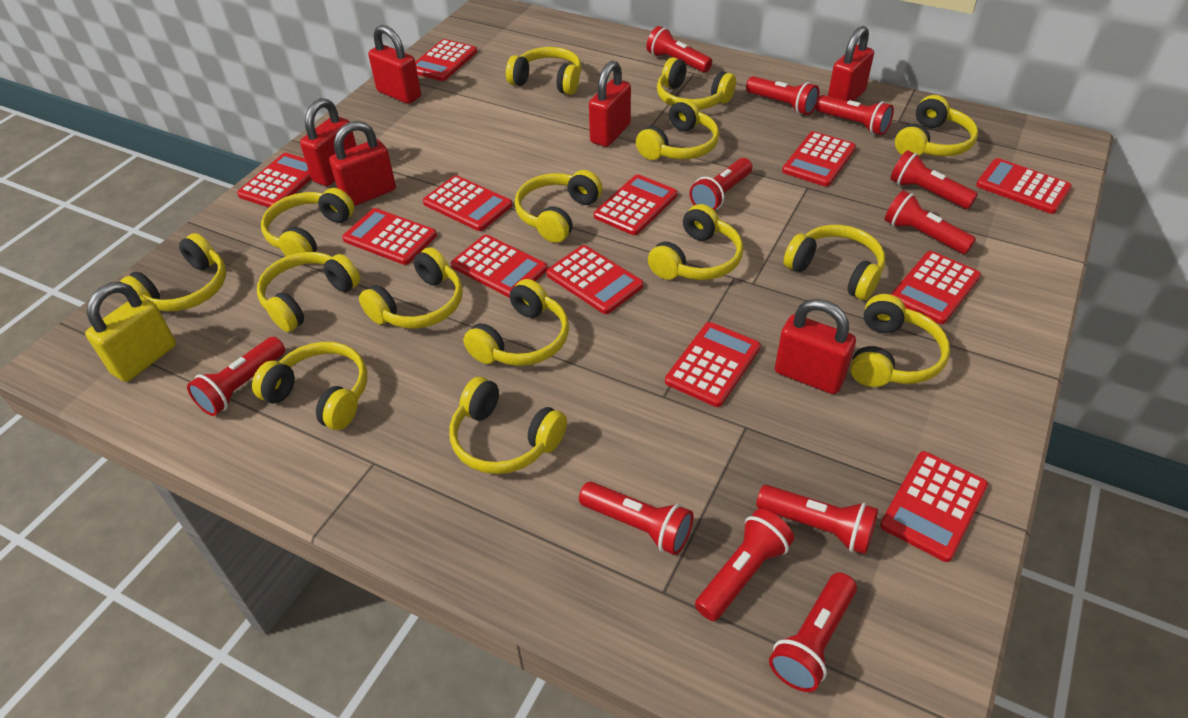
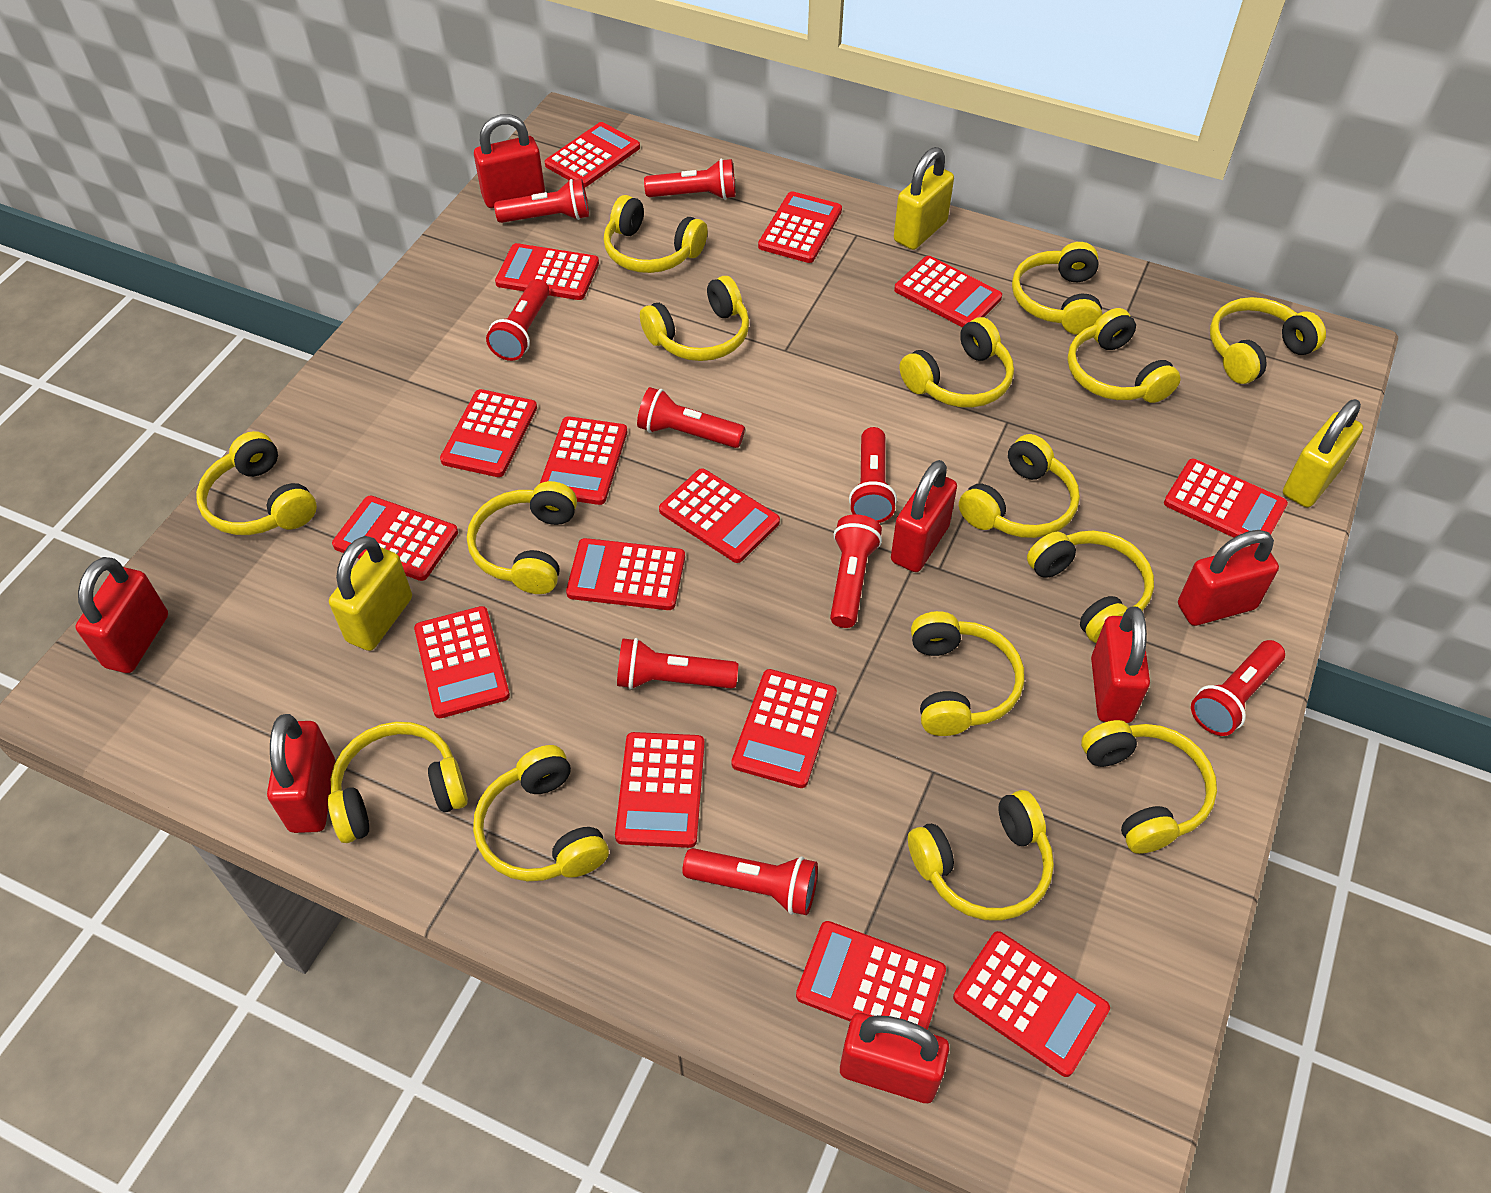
red calculator: 12 -> 15
red flashlight: 11 -> 9
red padlock: 6 -> 7
yellow padlock: 1 -> 3

